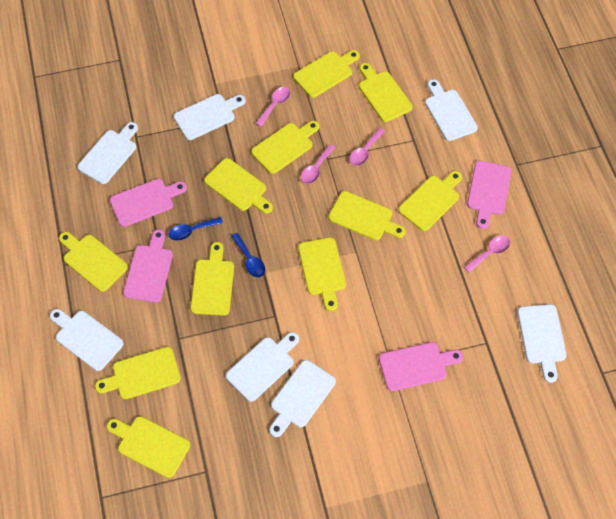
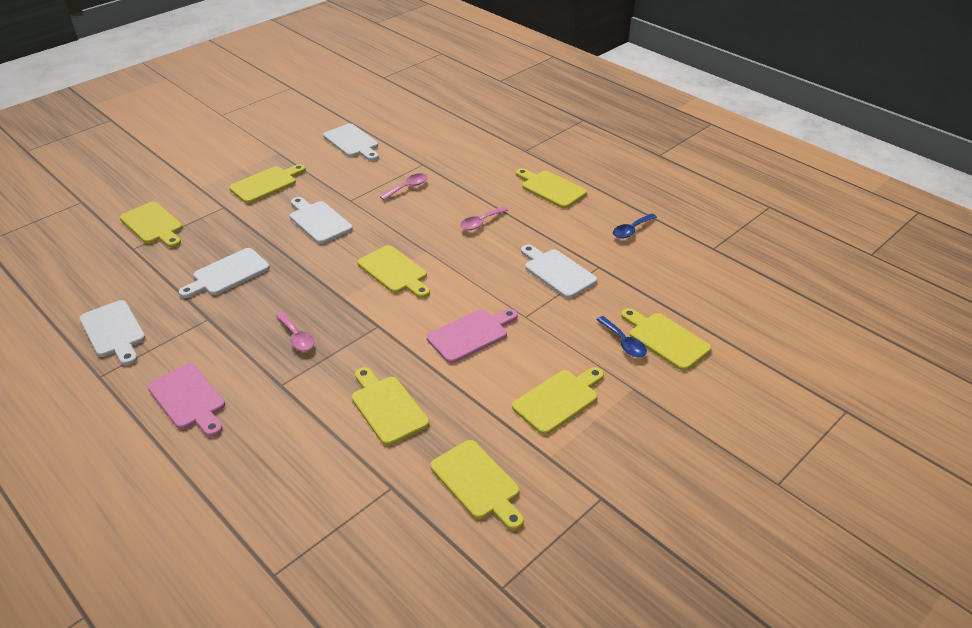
pink cutting board: 4 -> 2
pink spoon: 4 -> 3
white cutting board: 7 -> 5
yellow cutting board: 11 -> 8

